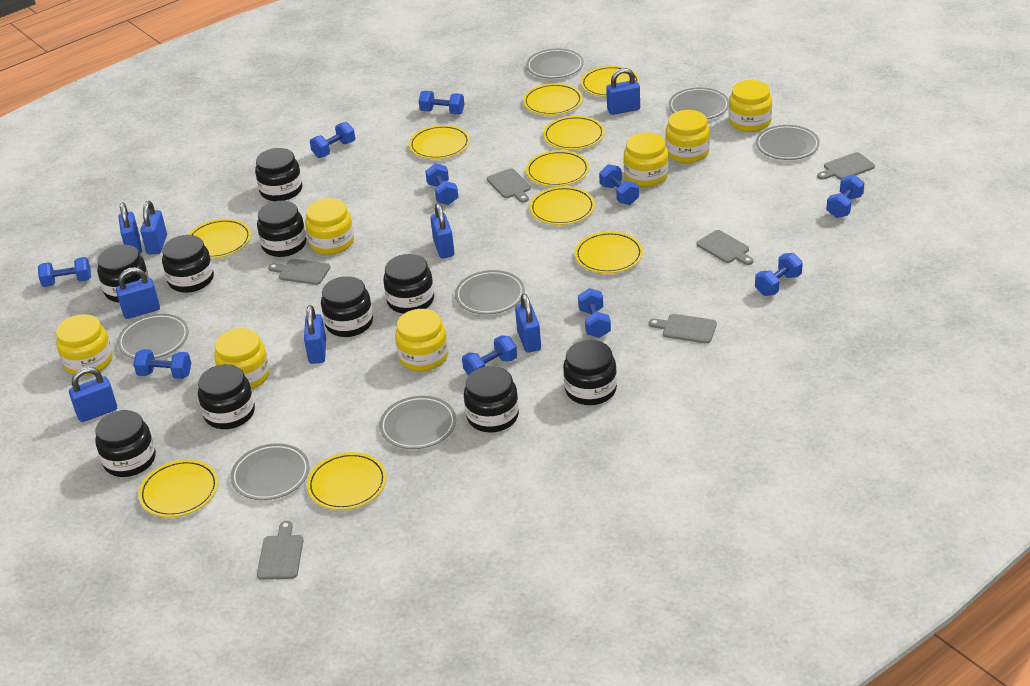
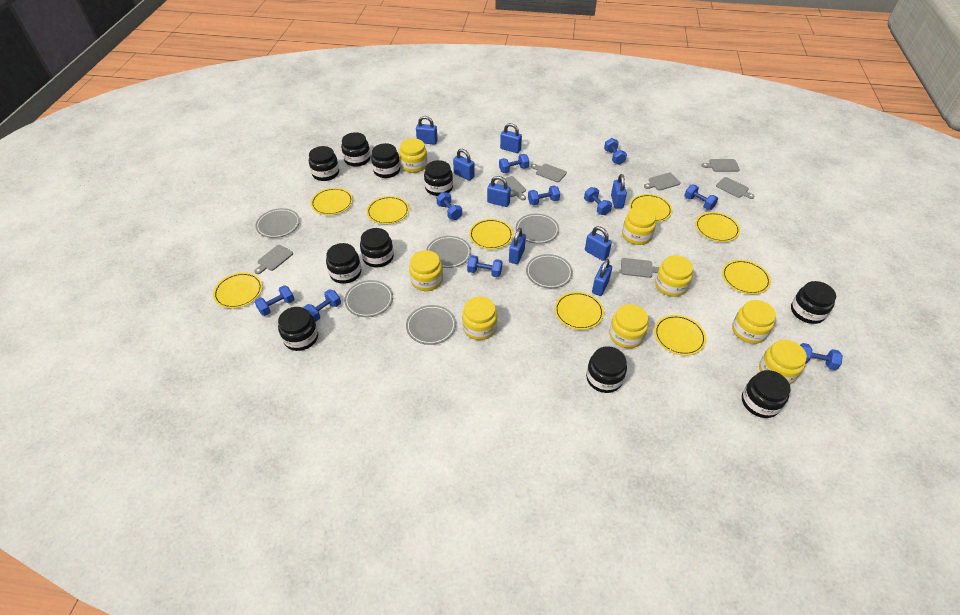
grey cutting board: 6 -> 7
grey plate: 7 -> 6
yellow jar: 7 -> 8
yellow plate: 10 -> 9

